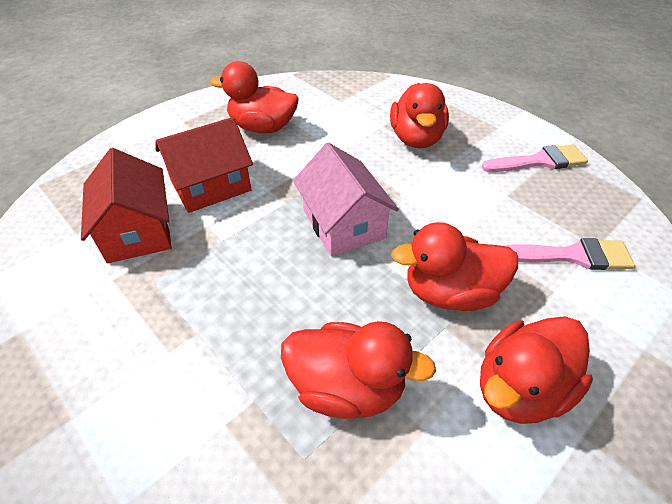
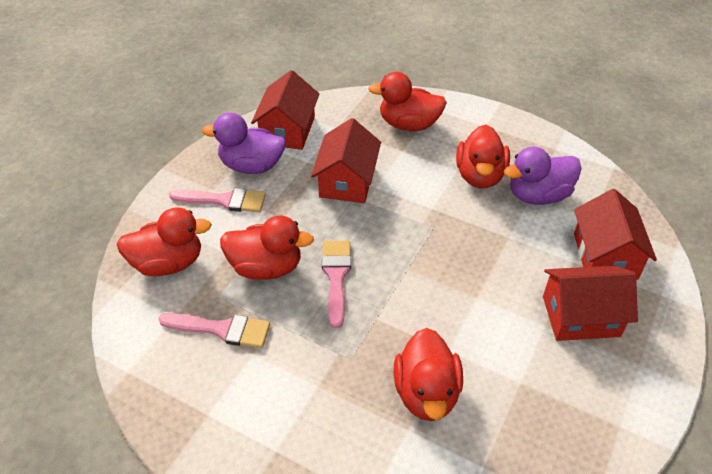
pink brush: 2 -> 3
pink house: 1 -> 0
purple duck: 0 -> 2
red house: 2 -> 4

